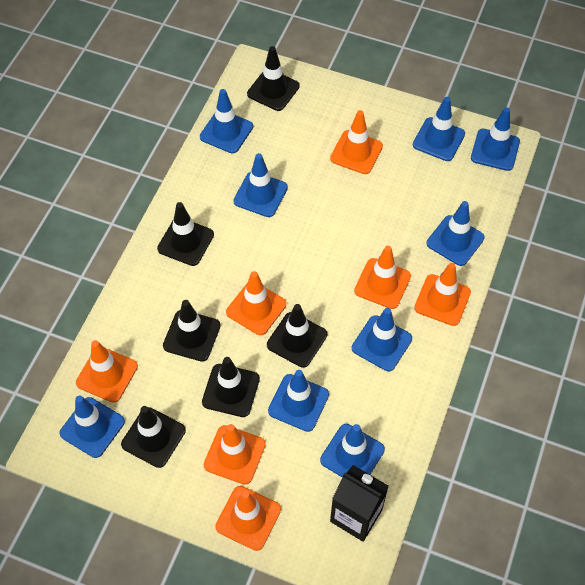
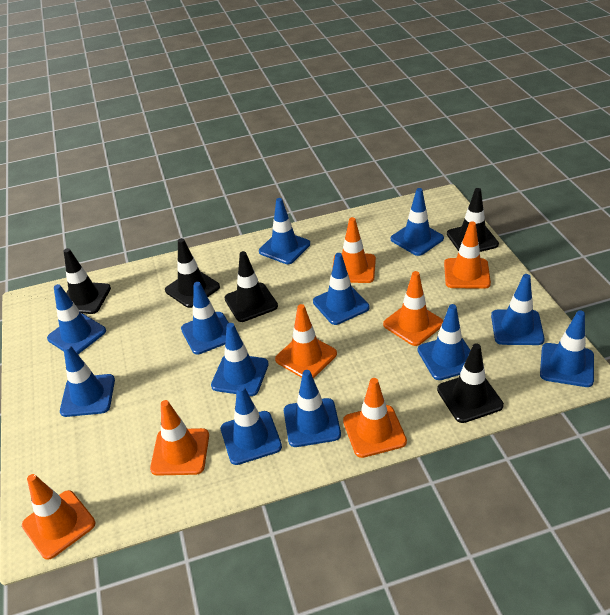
black carton: 1 -> 0
black traffic cone: 6 -> 5
blue traffic cone: 9 -> 12

